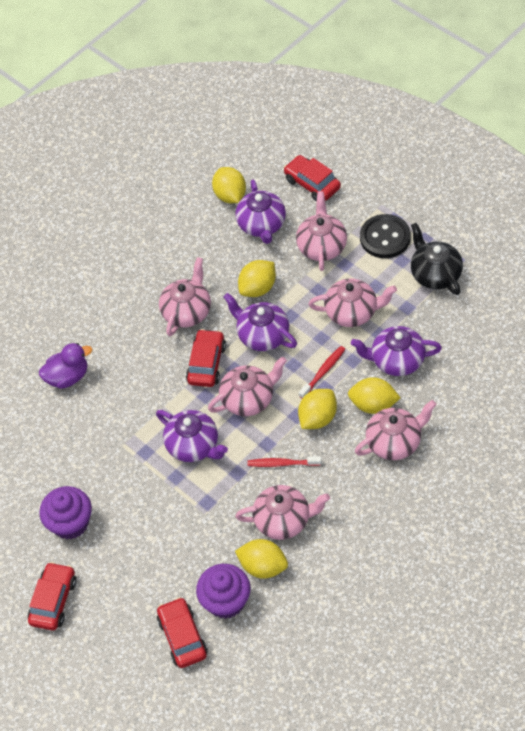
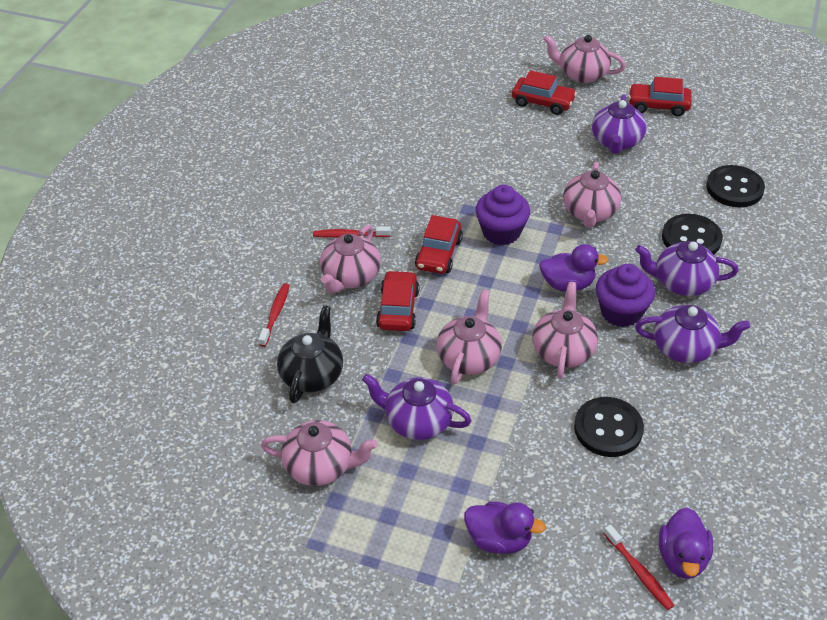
black button: 1 -> 3
purple duck: 1 -> 3
red toothbrush: 2 -> 3
yellow lemon: 5 -> 0

